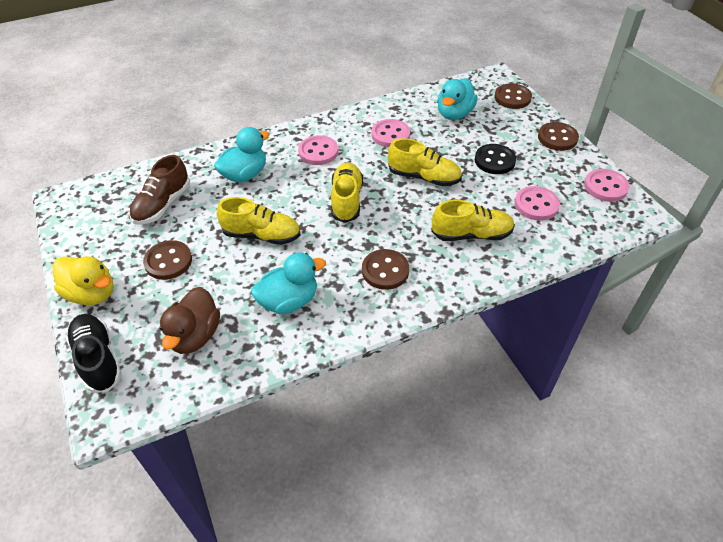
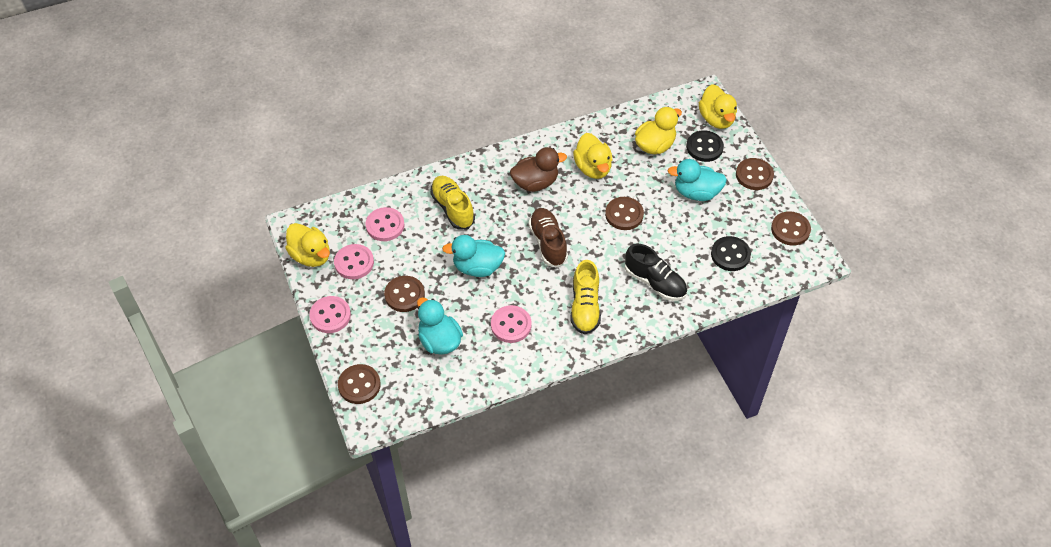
black button: 1 -> 2
brown button: 4 -> 5
yellow duck: 1 -> 4
yellow shoe: 4 -> 2

